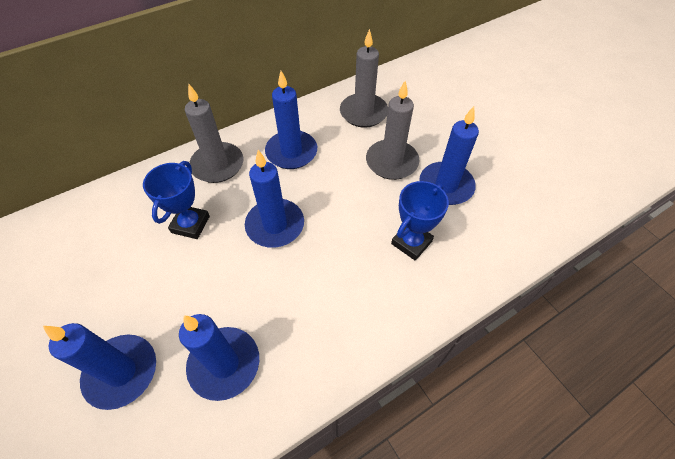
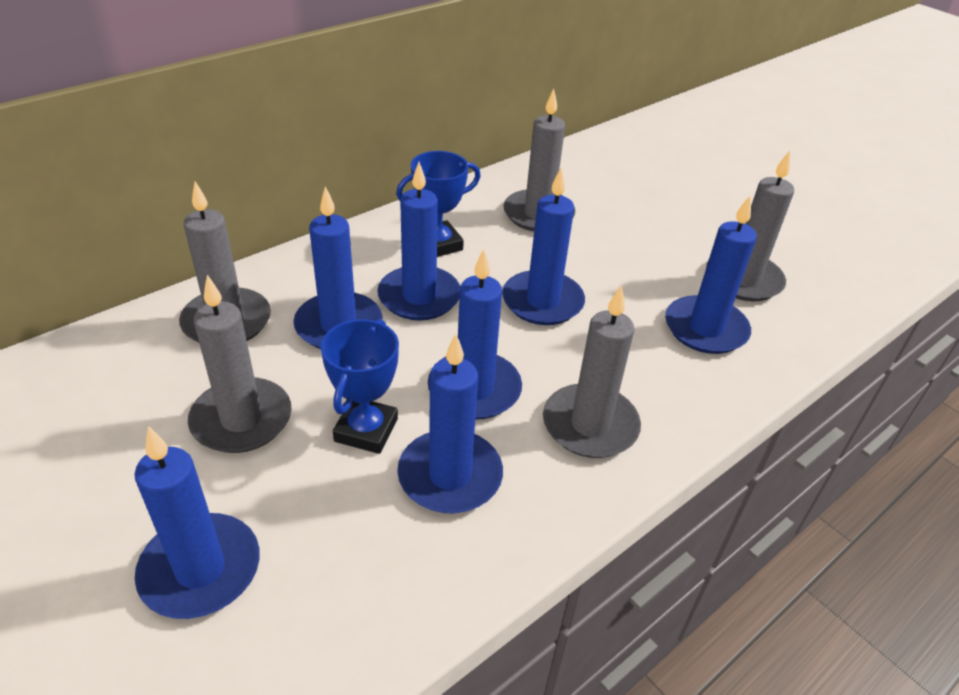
blue candle: 5 -> 7
grey candle: 3 -> 5

